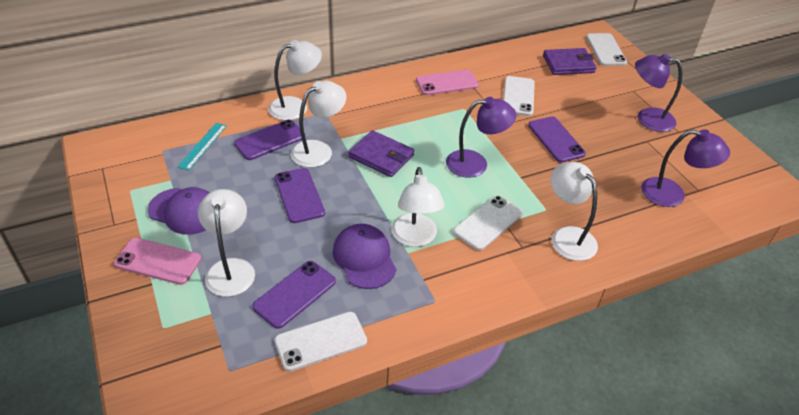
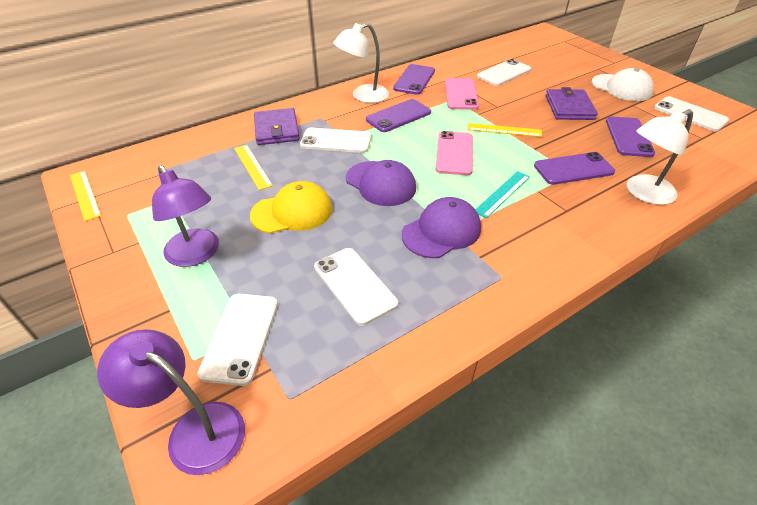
purple lamp: 3 -> 2
white cap: 0 -> 1
white lamp: 5 -> 2
white phone: 4 -> 5
yellow cap: 0 -> 1
yellow ruler: 0 -> 3

